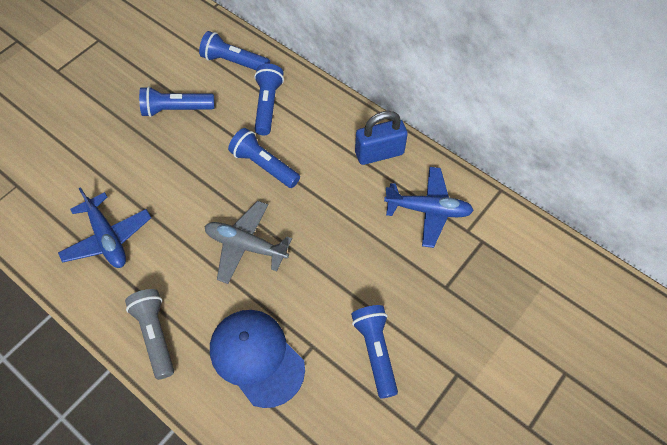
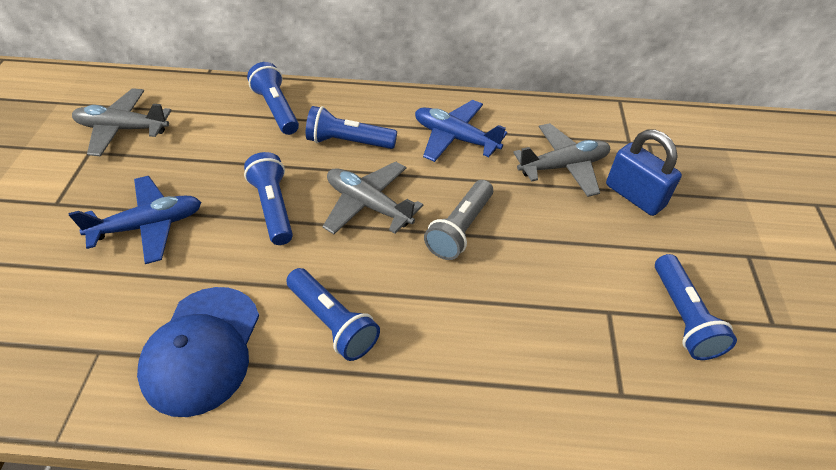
grey plane: 1 -> 3

